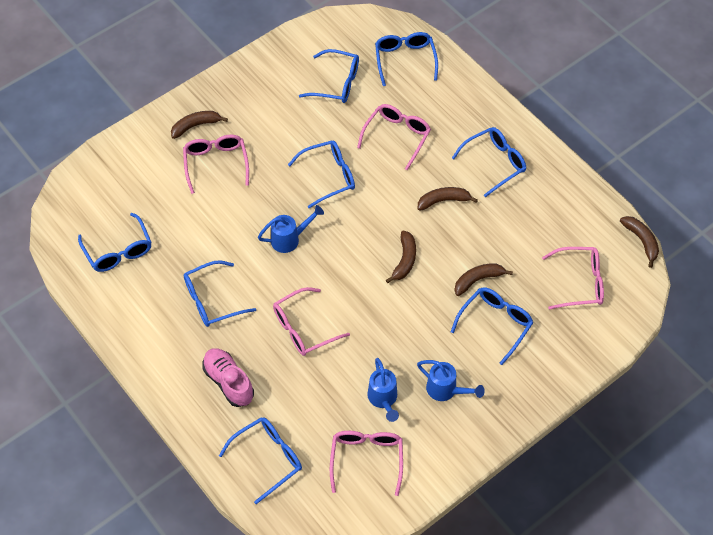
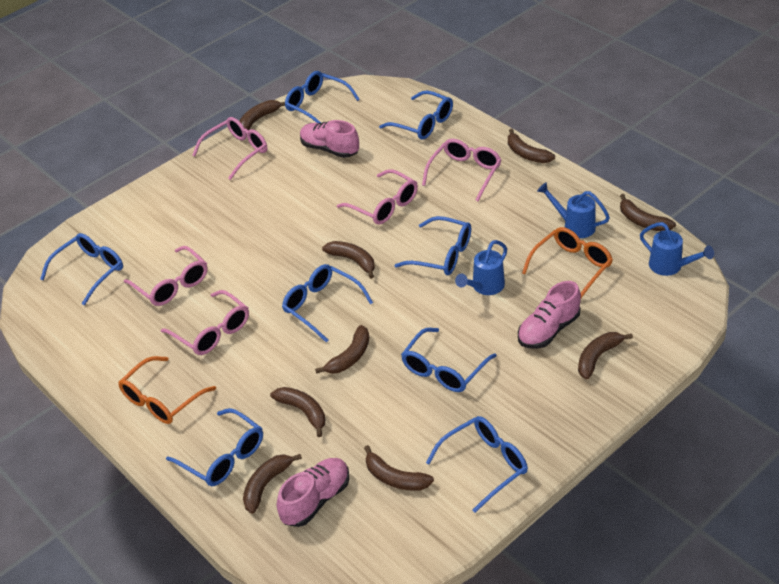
brown banana: 5 -> 9
orange glasses: 0 -> 2
pink shoe: 1 -> 3

